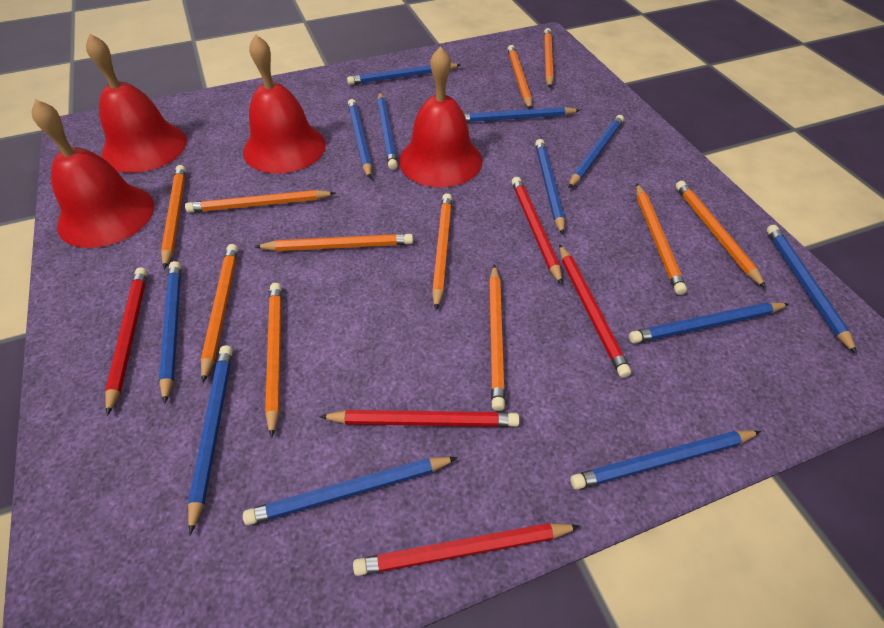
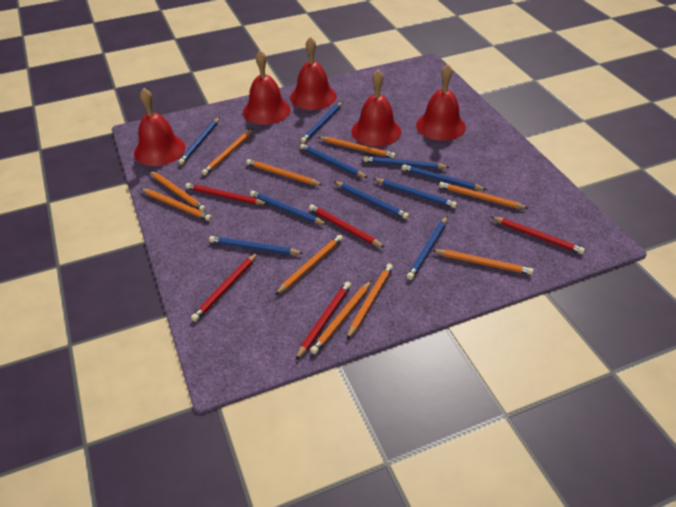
blue pencil: 12 -> 10
orange pencil: 11 -> 10
red bell: 4 -> 5

